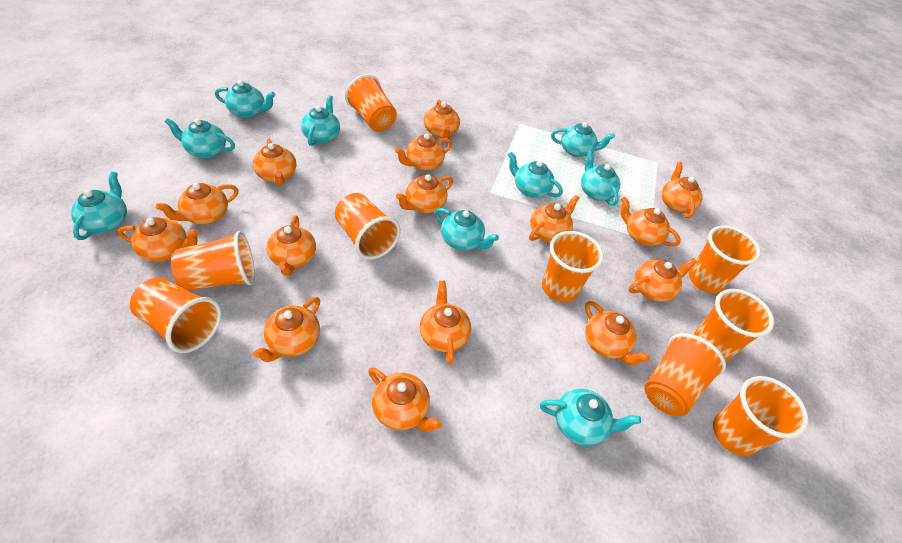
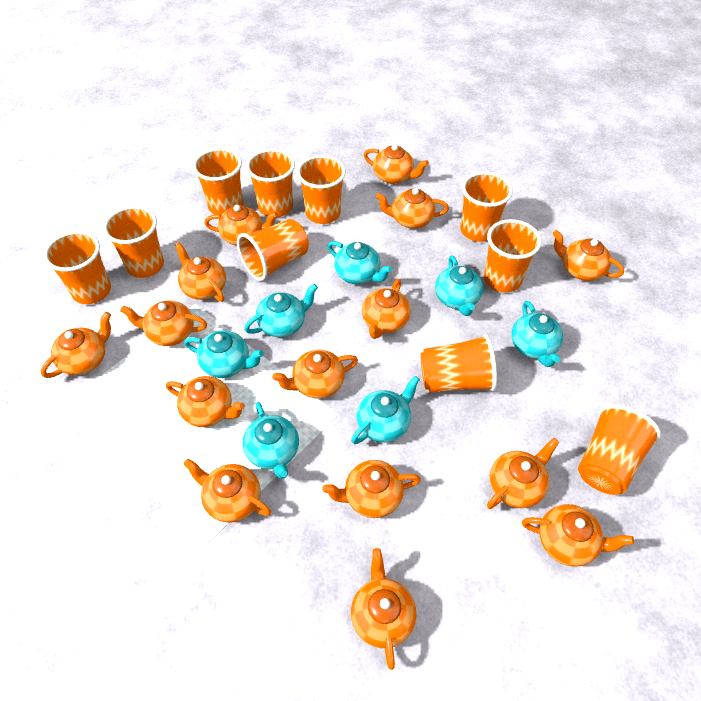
orange cup: 9 -> 10
turquoise teapot: 9 -> 7

